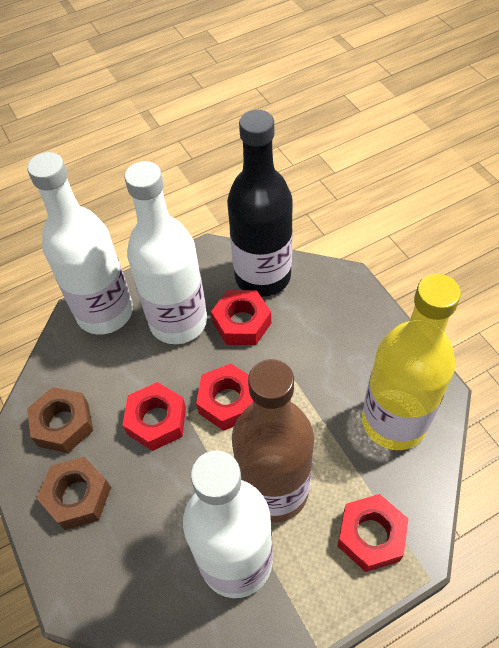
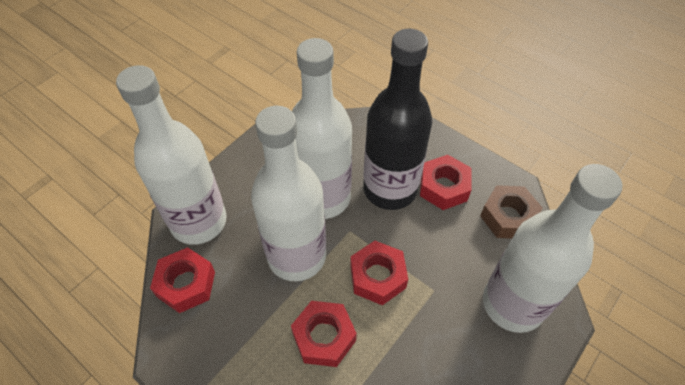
brown bottle: 1 -> 0
brown nut: 2 -> 1
white bottle: 3 -> 4
yellow bottle: 1 -> 0

